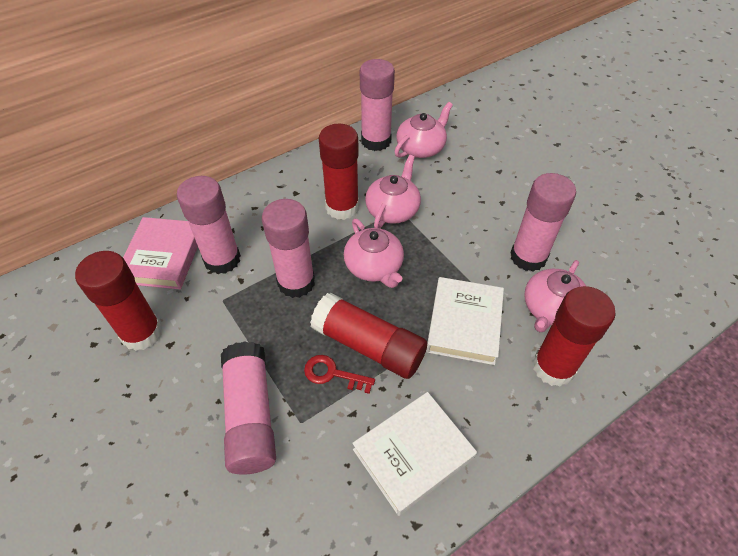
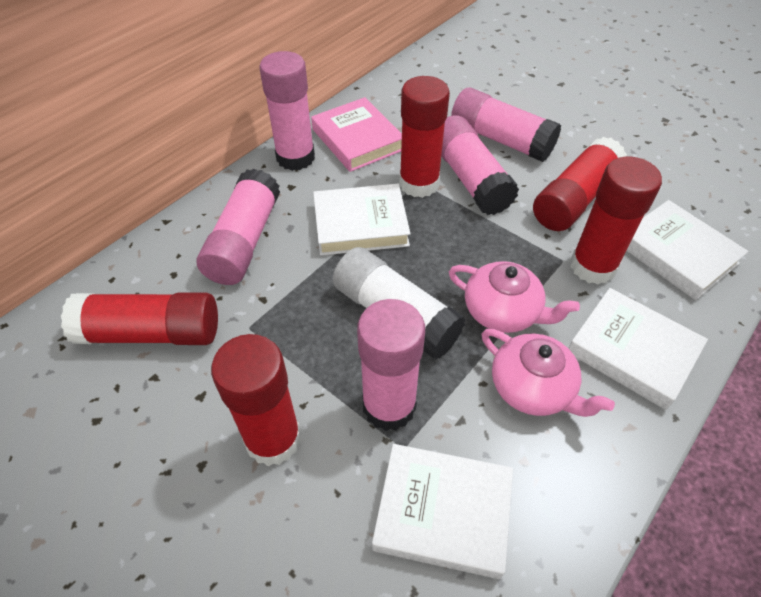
pink teapot: 4 -> 2
red glue stick: 4 -> 5
red key: 1 -> 0
white book: 2 -> 4
white glue stick: 0 -> 1

